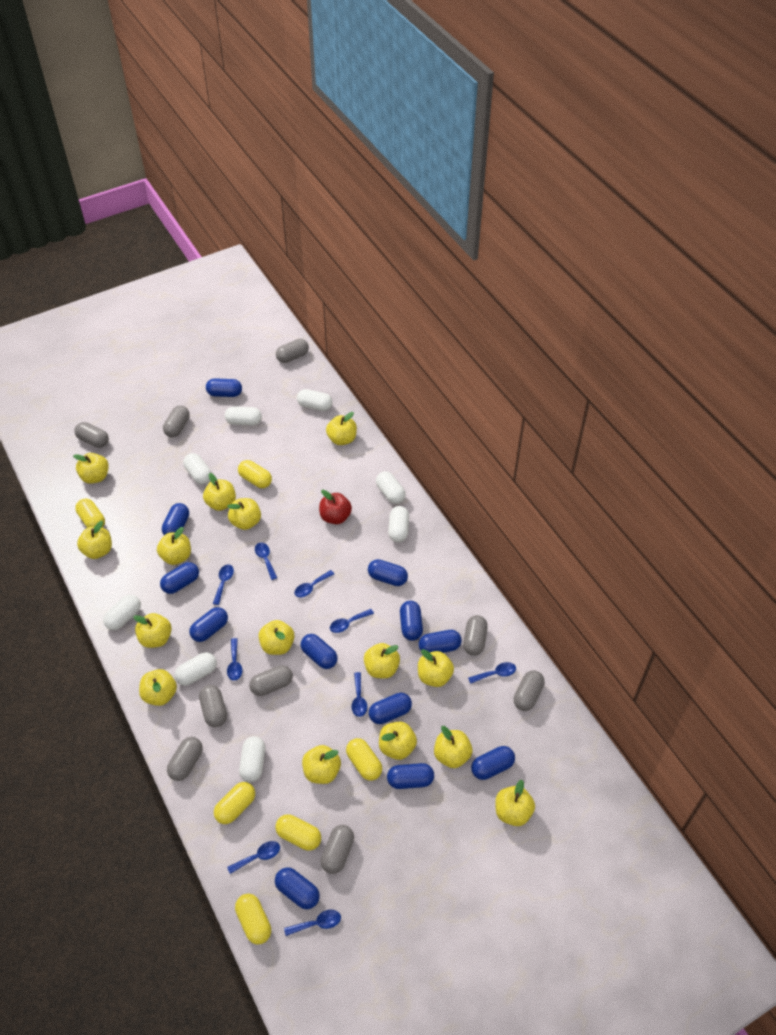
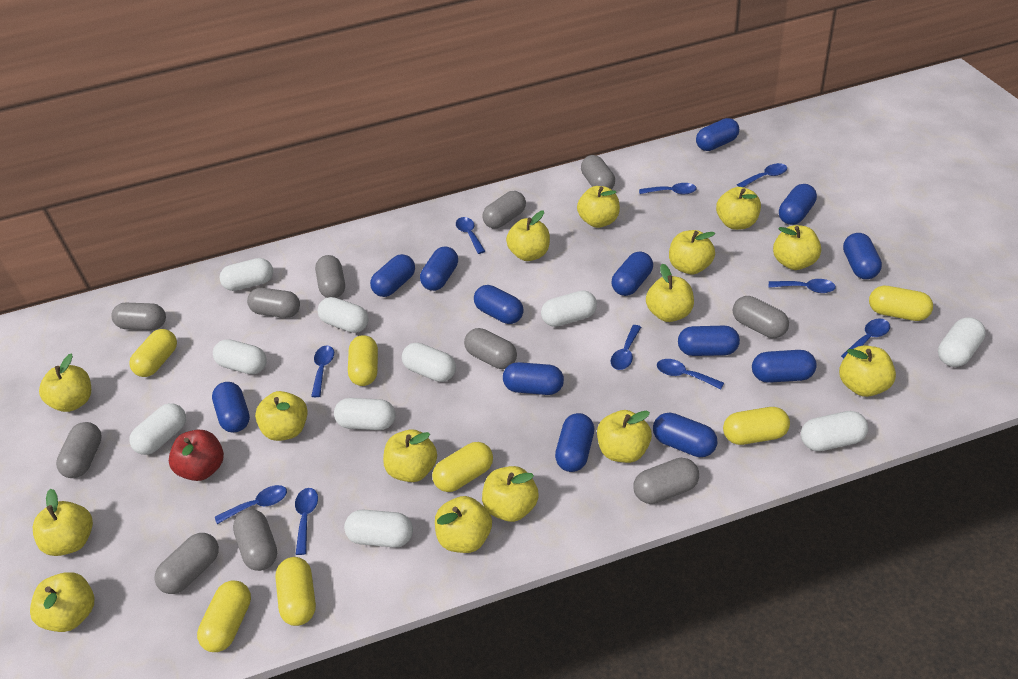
blue capsule: 12 -> 13
blue spoon: 9 -> 10
grey capsule: 9 -> 11
white capsule: 8 -> 10
yellow capsule: 6 -> 7

